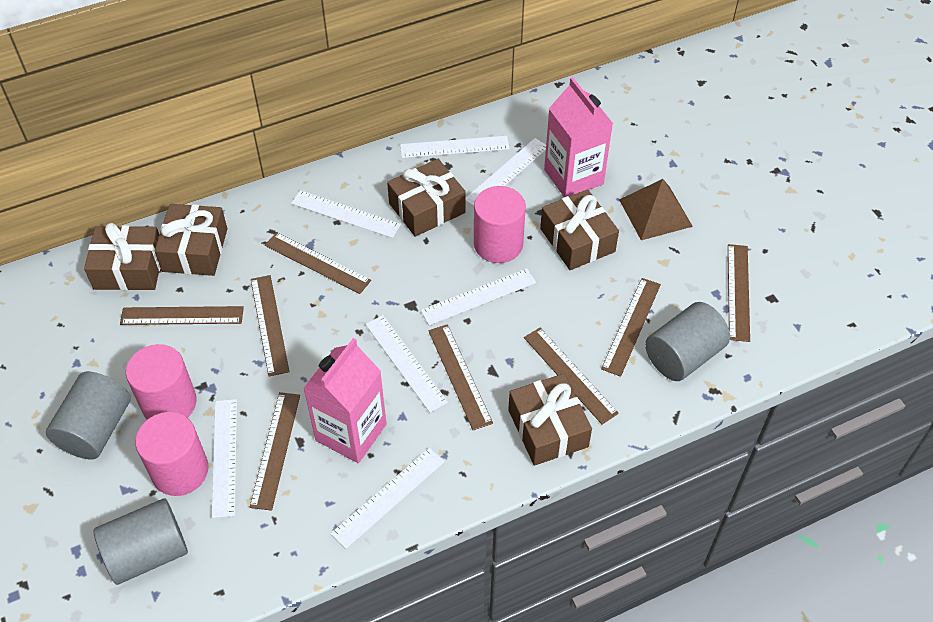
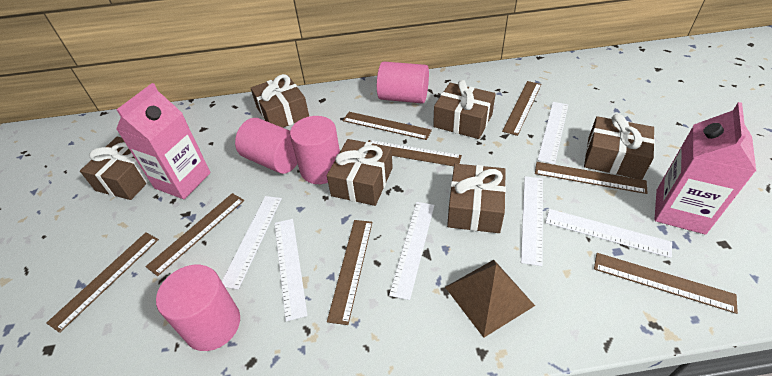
brown gift: 5 -> 6
grey cylinder: 3 -> 0
pink cylinder: 3 -> 4
white ruler: 7 -> 6

